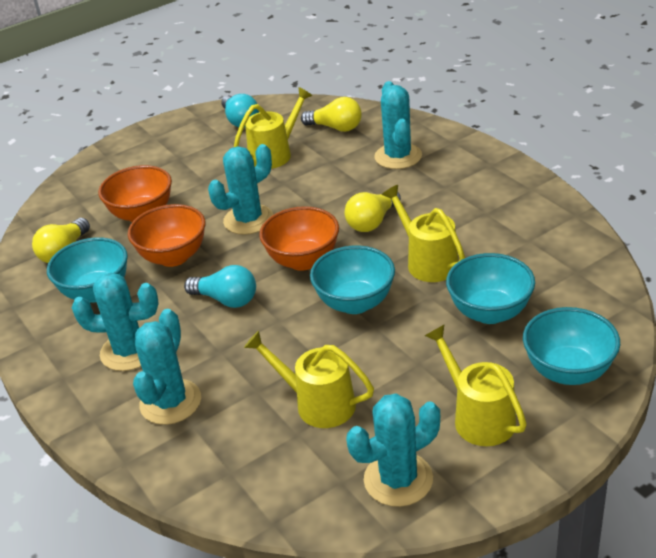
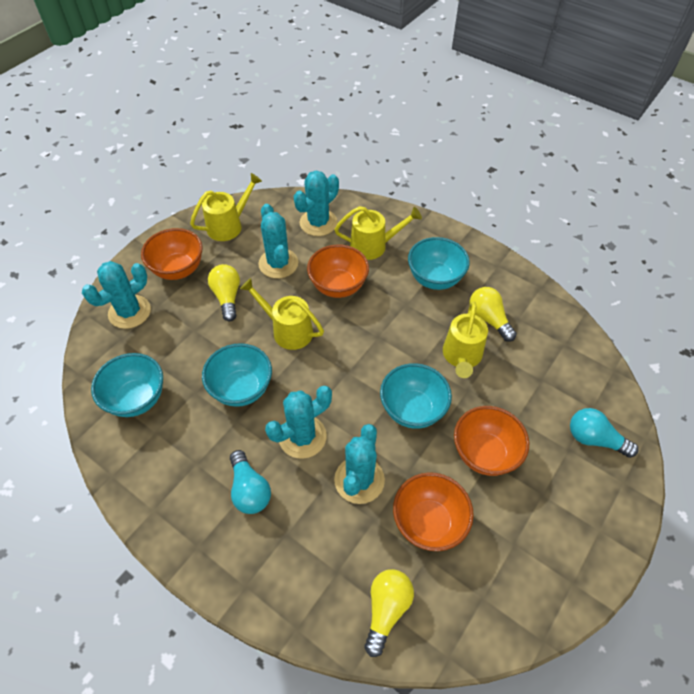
orange bowl: 3 -> 4

